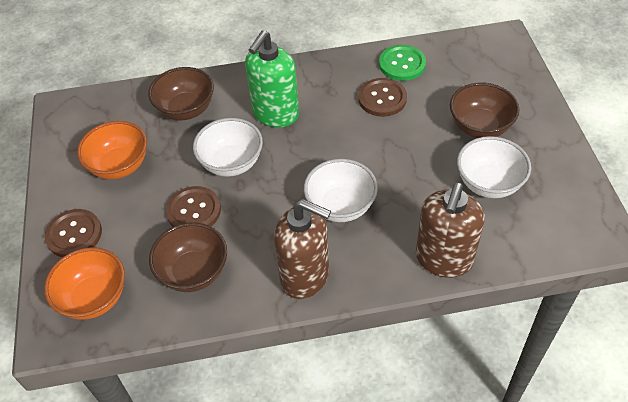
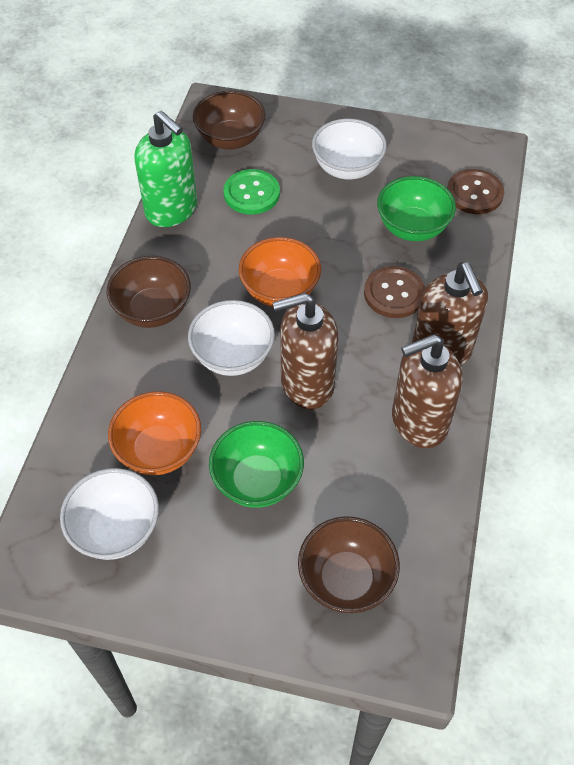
brown button: 3 -> 2
brown soap dispenser: 2 -> 3
green bowl: 0 -> 2

